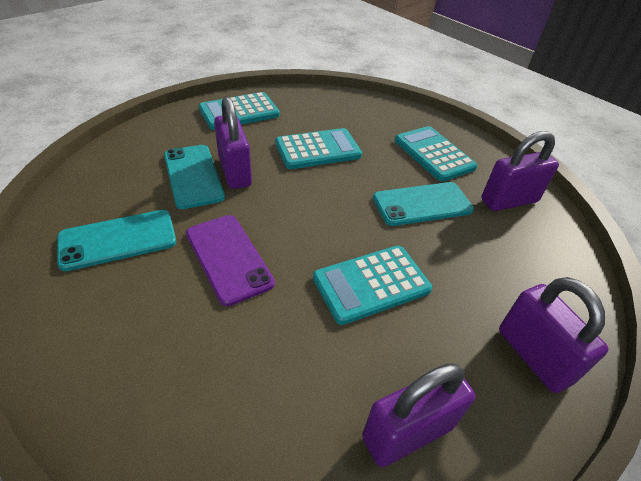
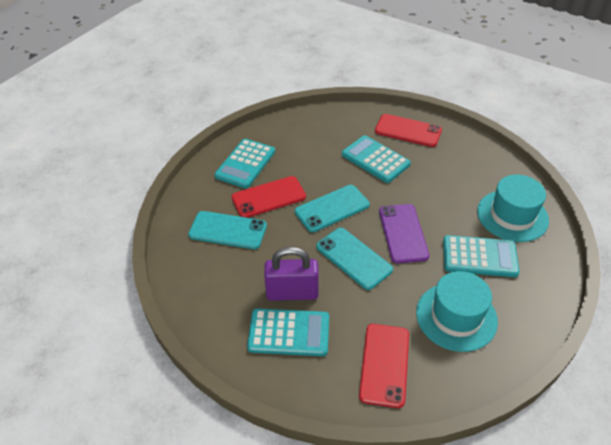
purple padlock: 4 -> 1
red phone: 0 -> 3
turquoise hat: 0 -> 2

